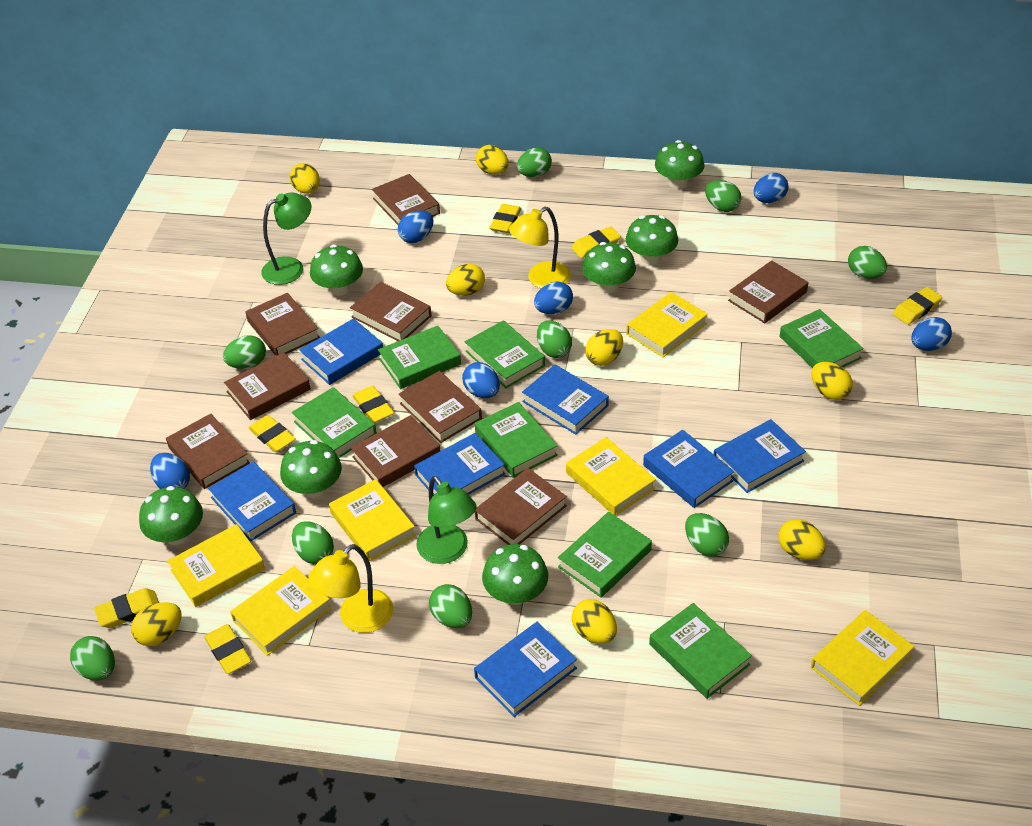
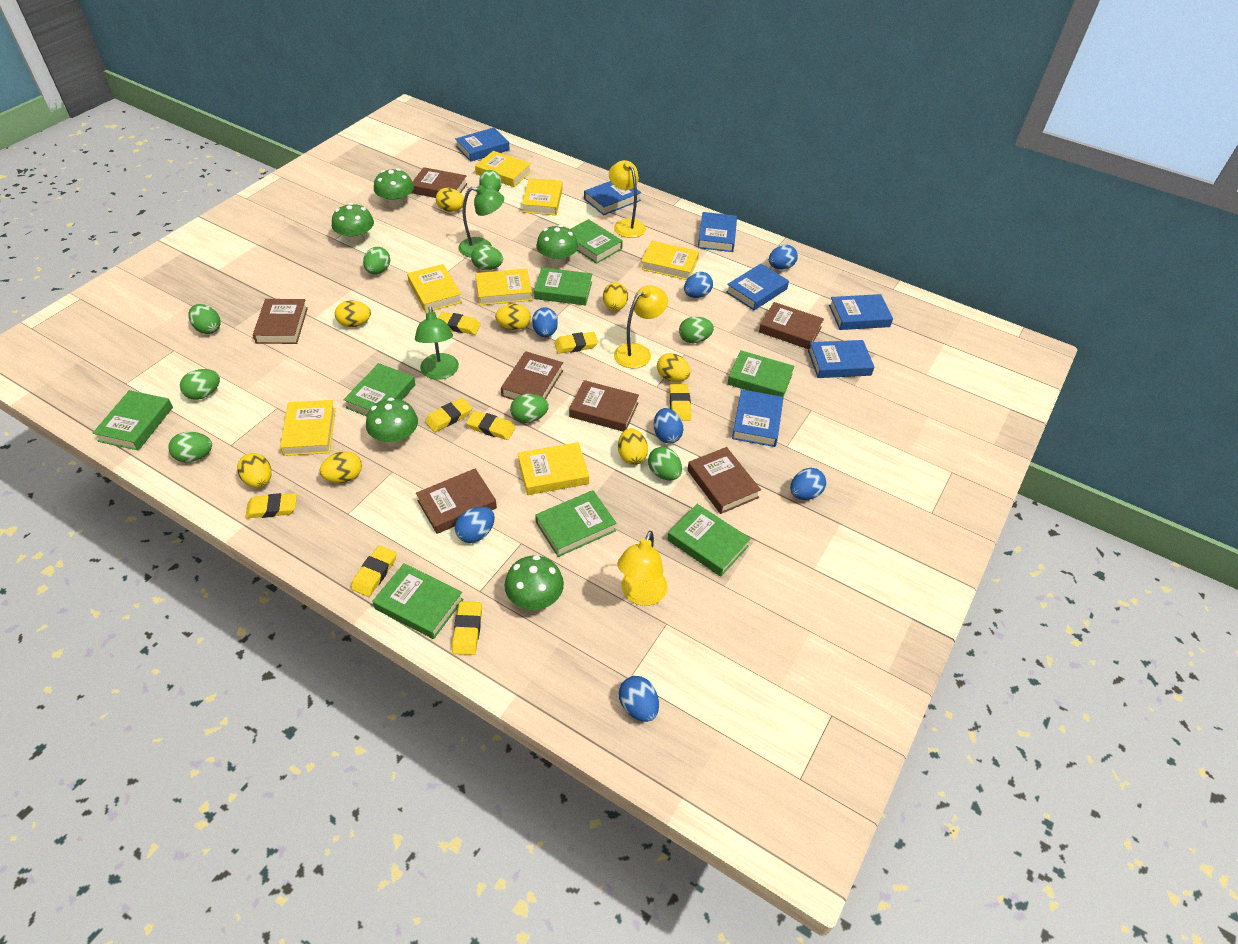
blue egg: 6 -> 7
brown book: 9 -> 7
green book: 7 -> 8
green mushroom: 7 -> 5
yellow book: 6 -> 7
yellow eraser: 7 -> 8
yellow lamp: 2 -> 3

